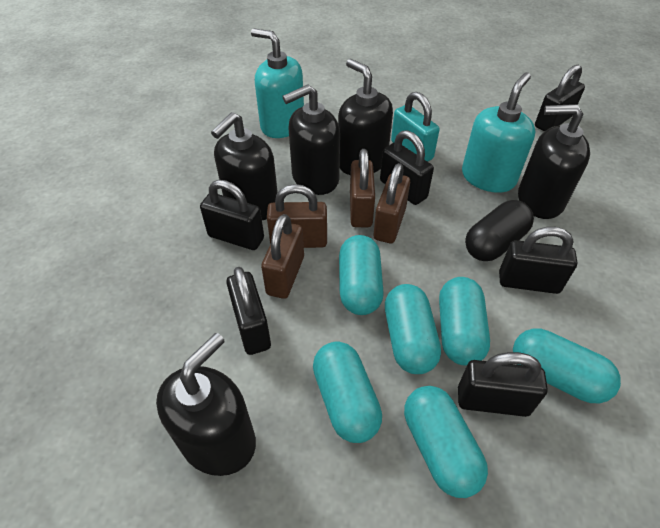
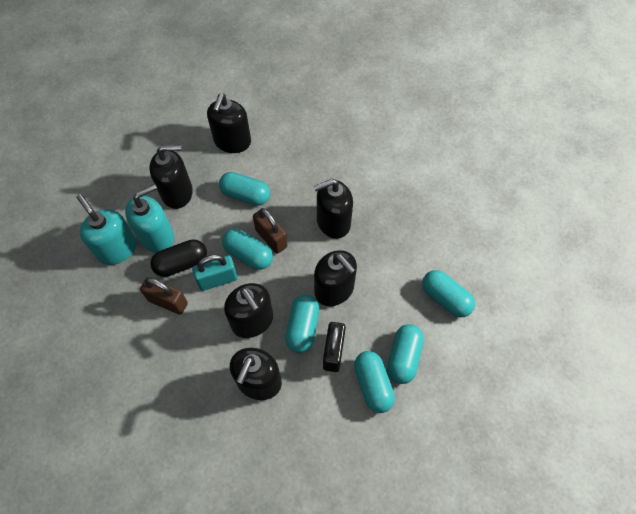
black padlock: 6 -> 1
black soap dispenser: 5 -> 6
brown padlock: 4 -> 2

